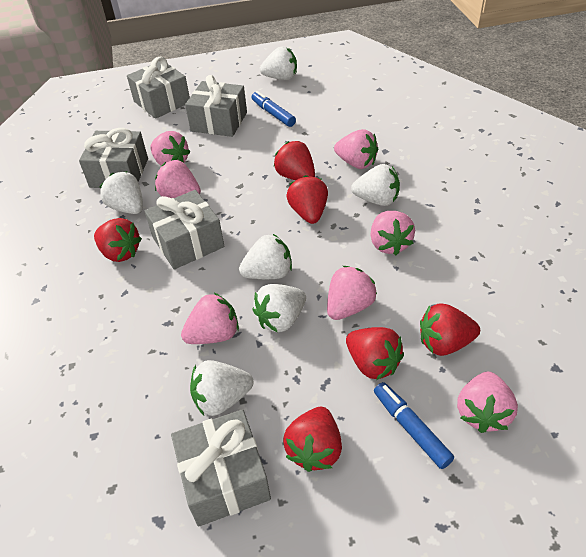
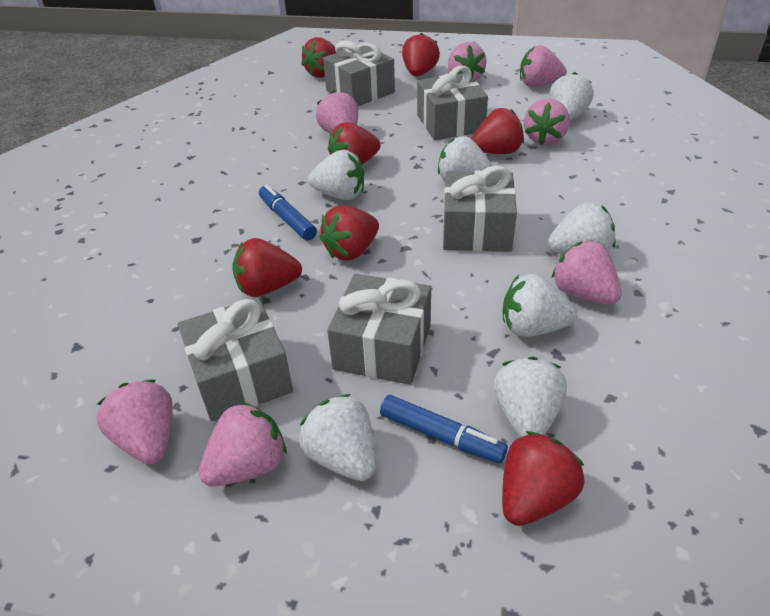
red strawberry: 6 -> 7
white strawberry: 6 -> 7

